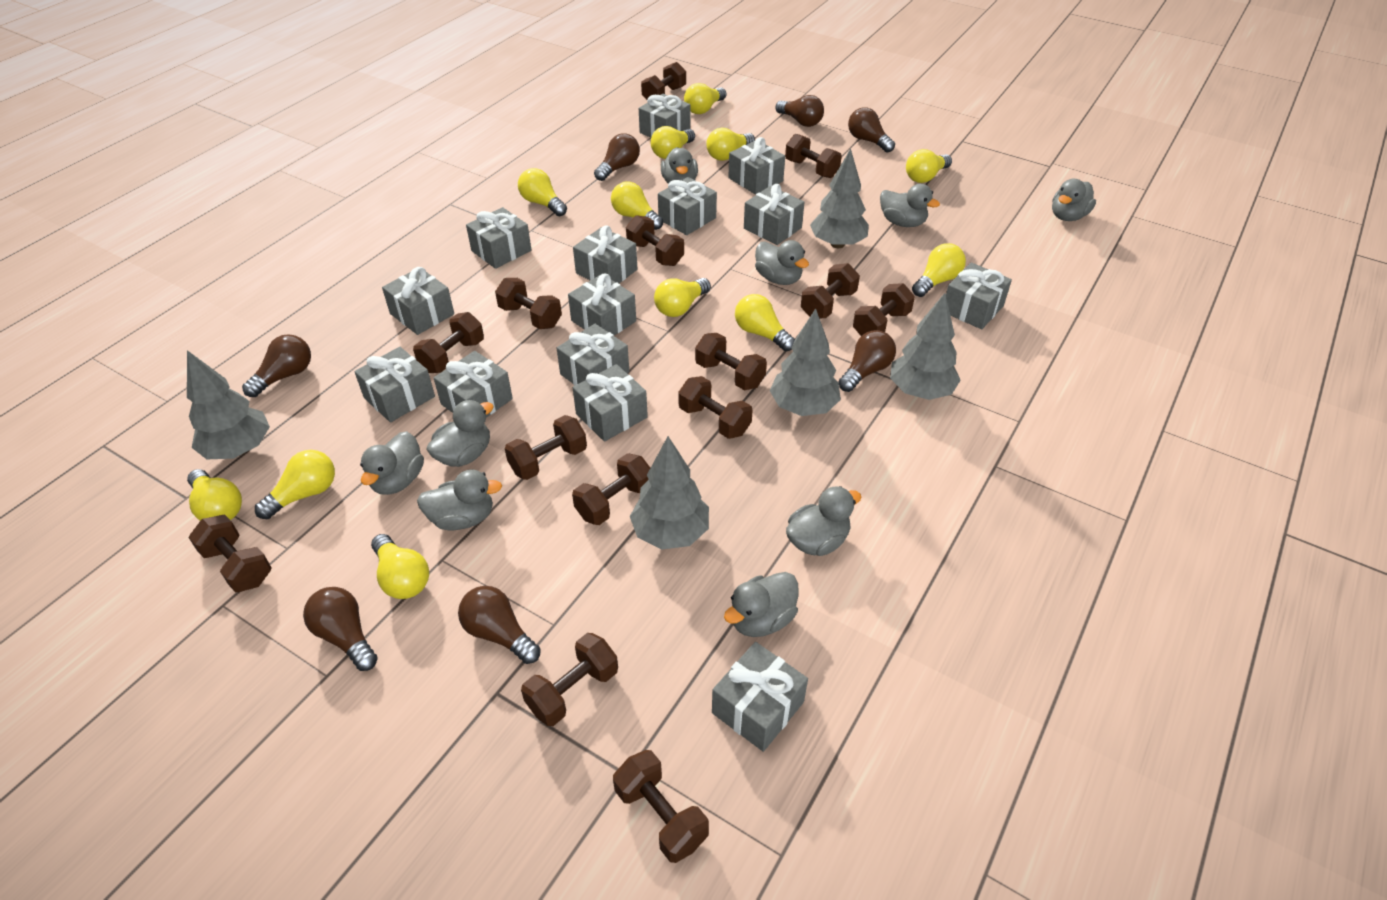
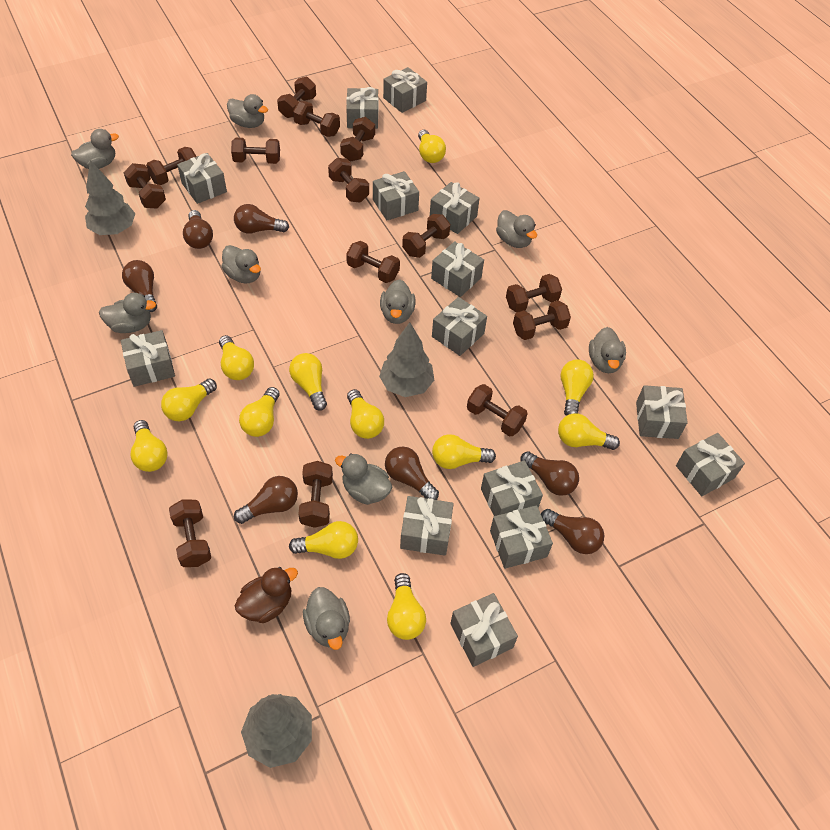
brown duck: 0 -> 1
grey tree: 5 -> 3

